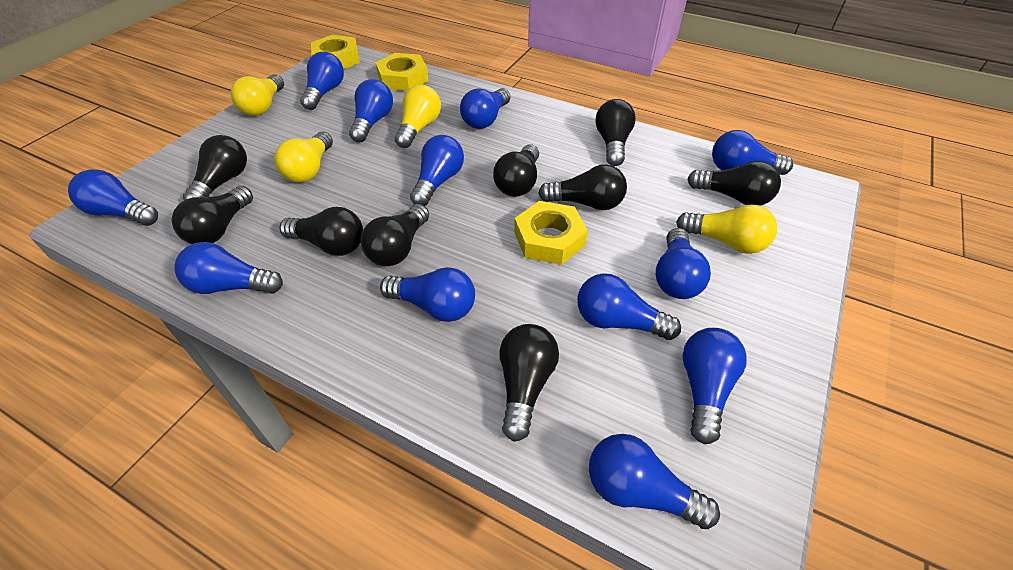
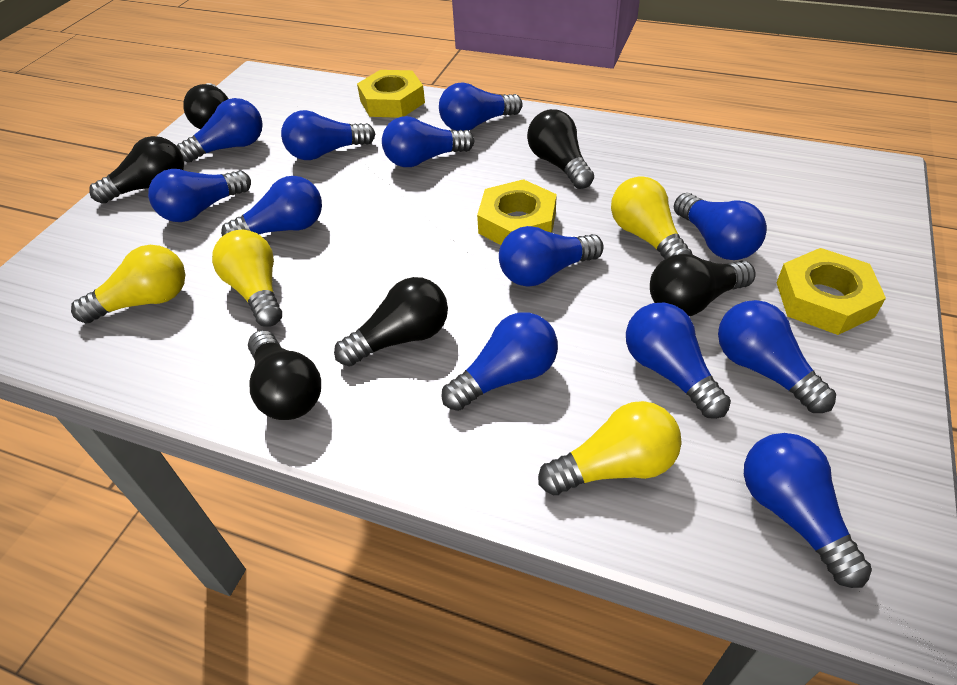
black light bulb: 9 -> 6

